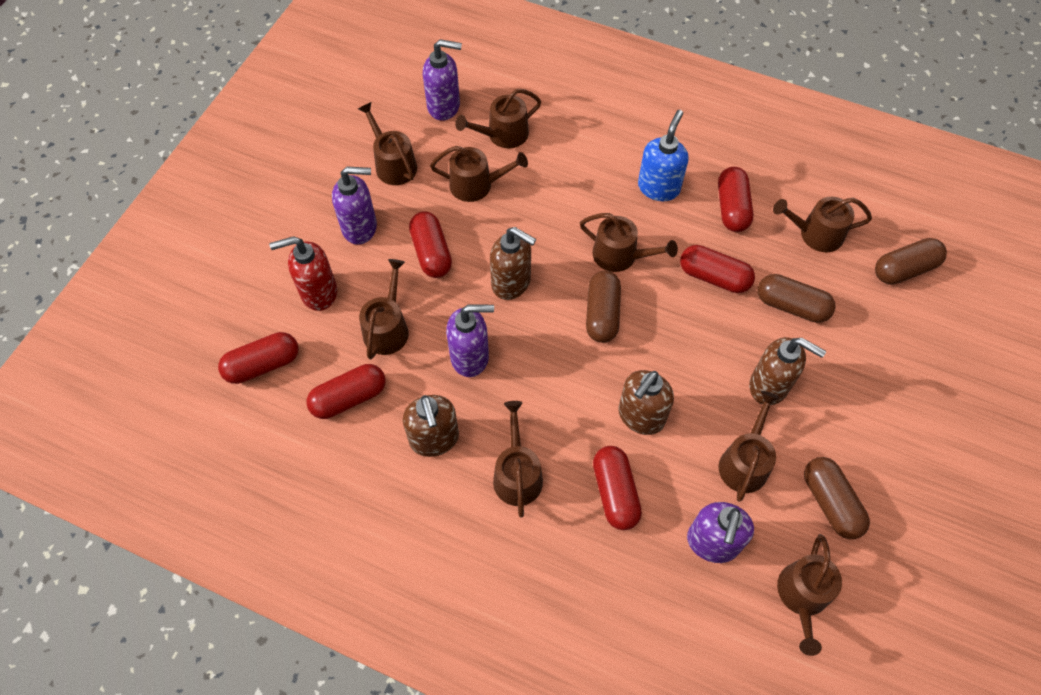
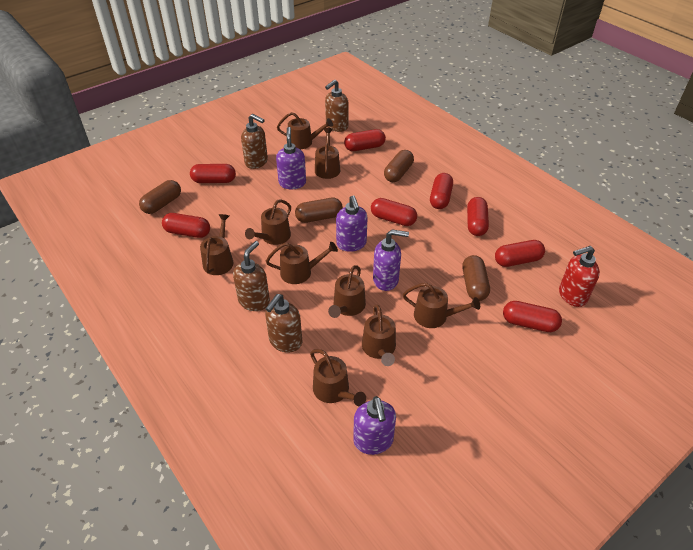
blue soap dispenser: 1 -> 0
red capsule: 6 -> 8

